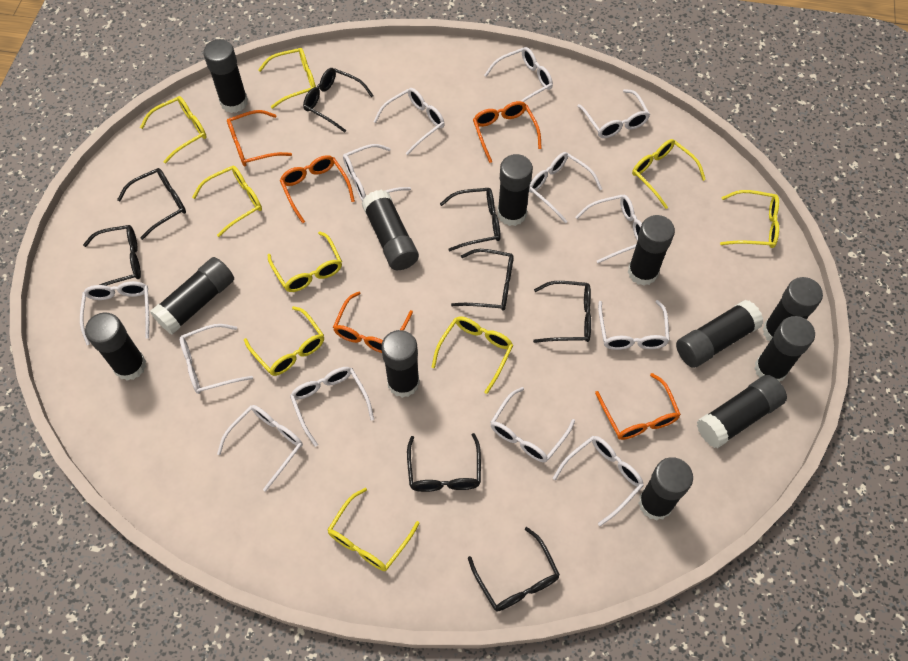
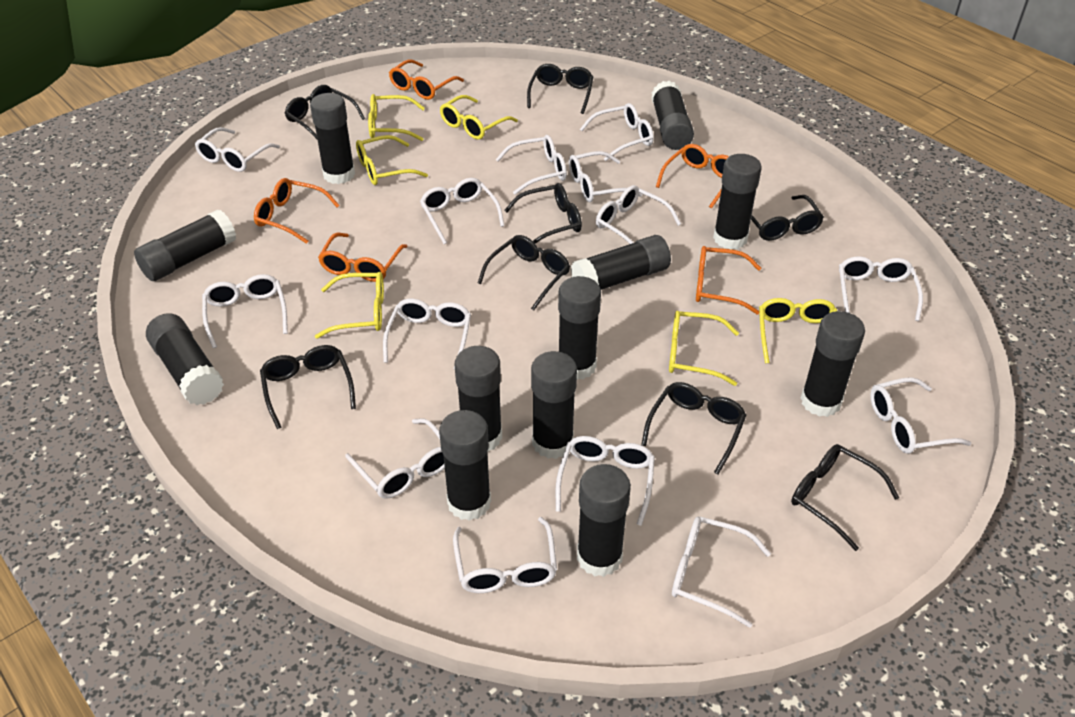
white glasses: 13 -> 14
yellow glasses: 9 -> 6

